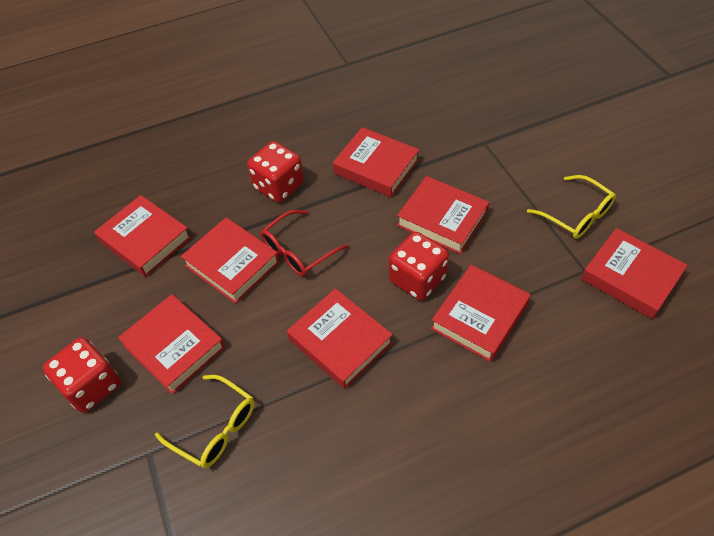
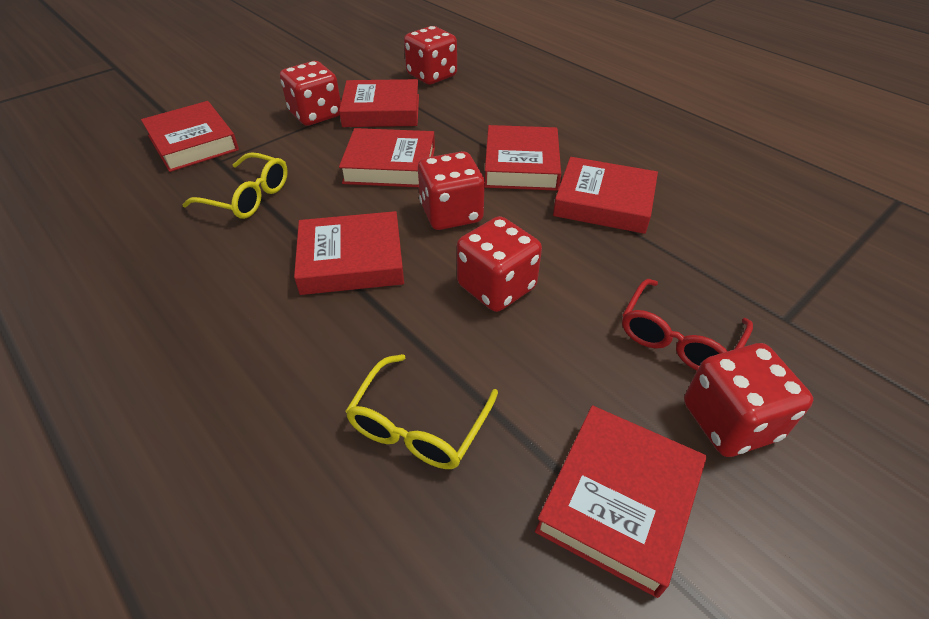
red book: 8 -> 7
red dice: 3 -> 5

